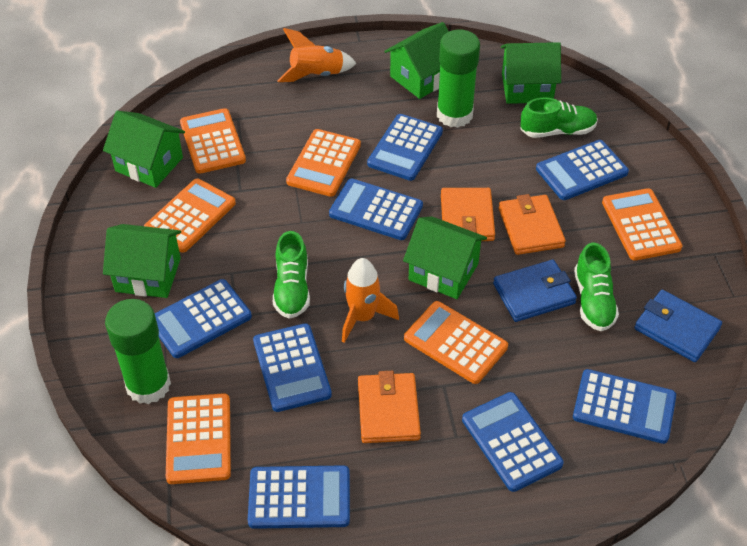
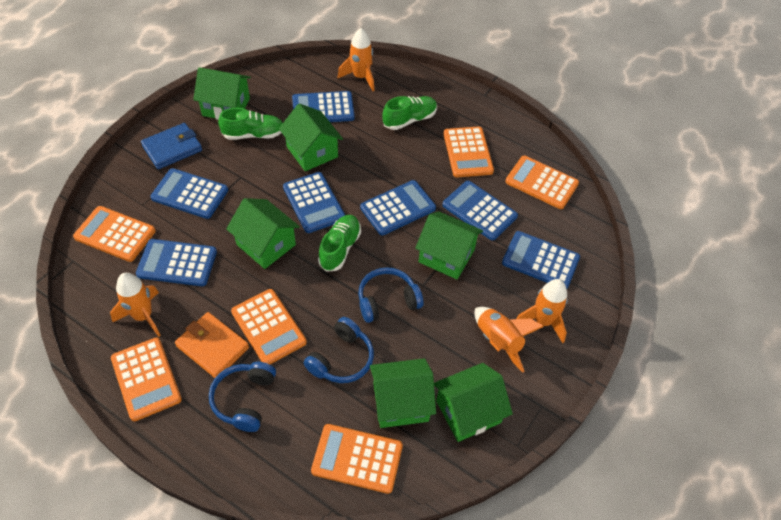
blue calculator: 8 -> 7
blue headphones: 0 -> 3
blue wallet: 2 -> 1
green glue stick: 2 -> 0
green house: 5 -> 6
orange rocket: 2 -> 4
orange wallet: 3 -> 1

